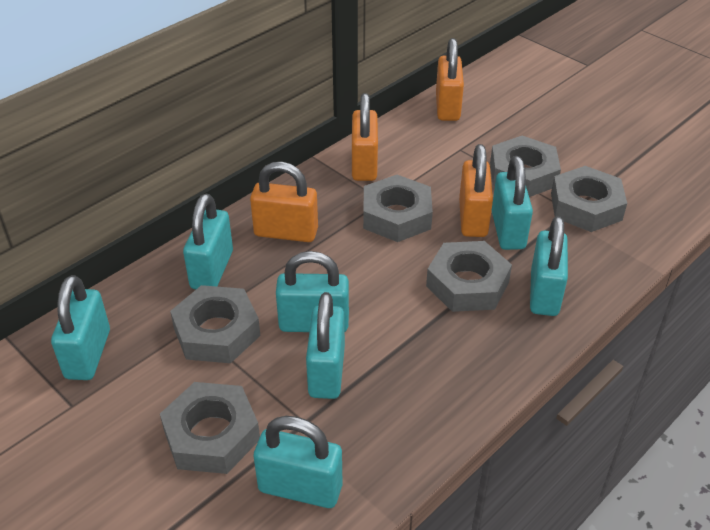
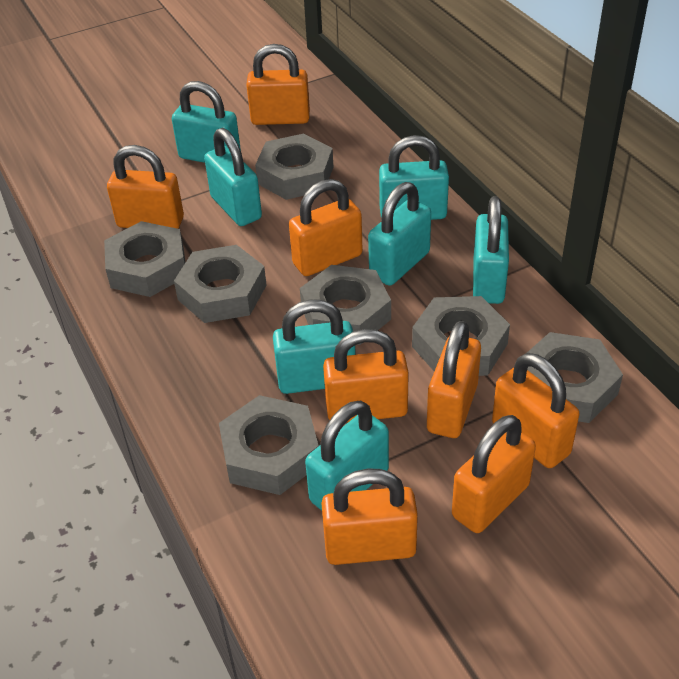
grey nut: 6 -> 7
orange padlock: 4 -> 8

